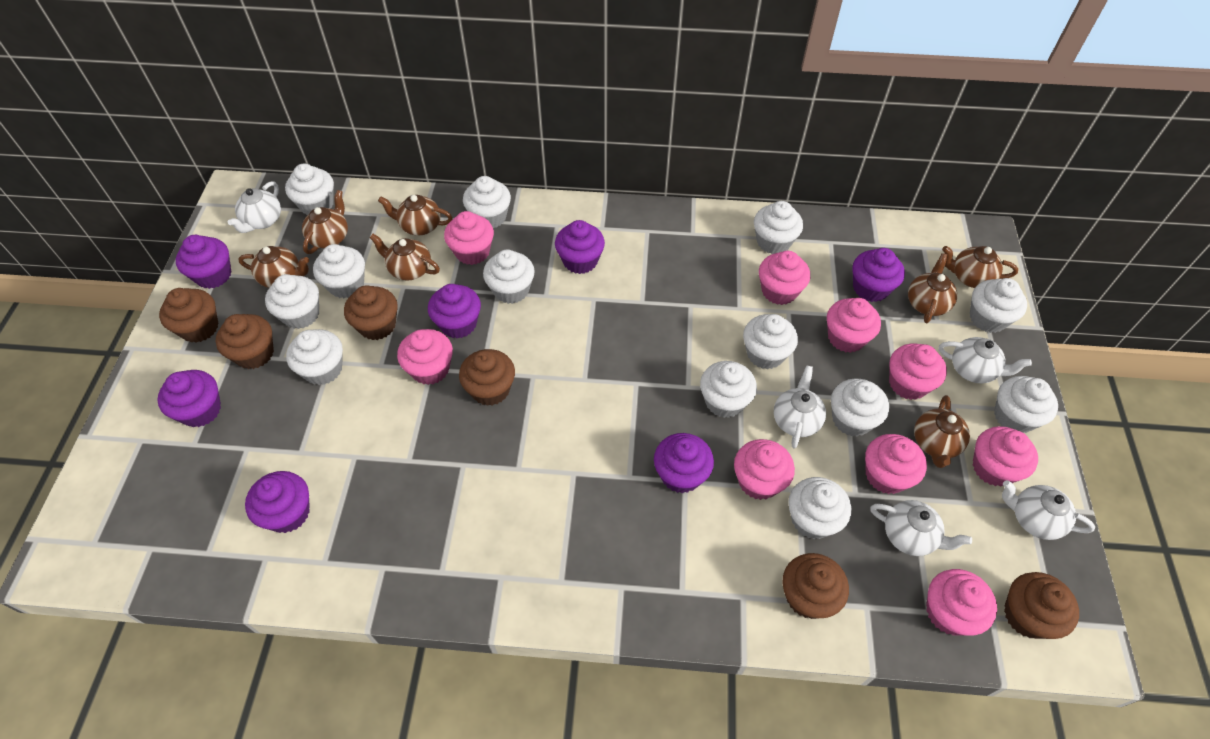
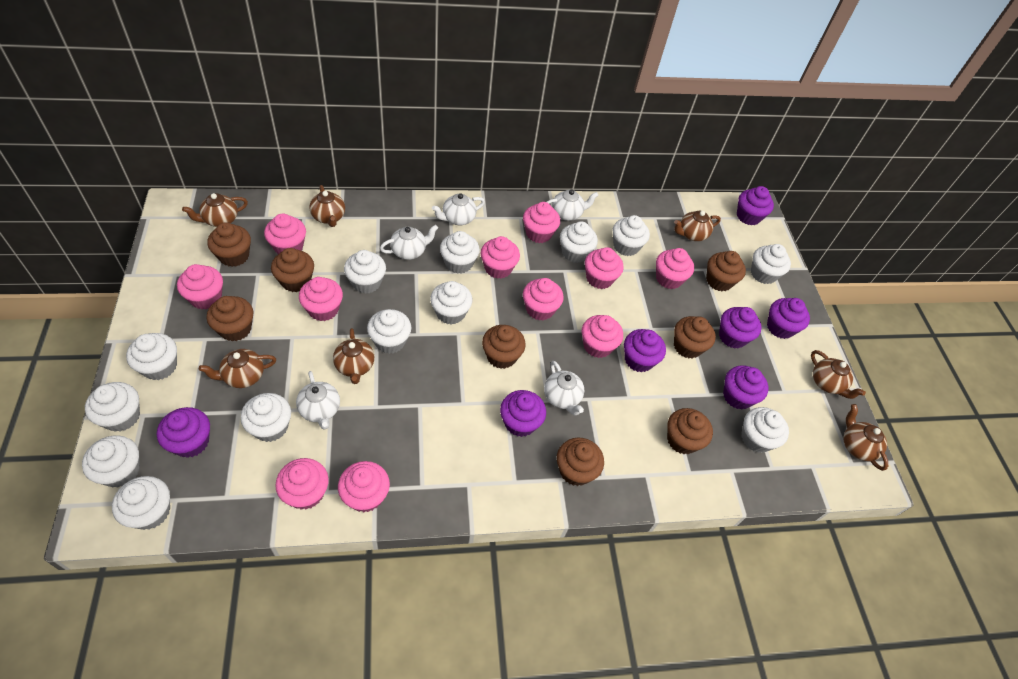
brown cupcake: 6 -> 8
pink cupcake: 9 -> 11

